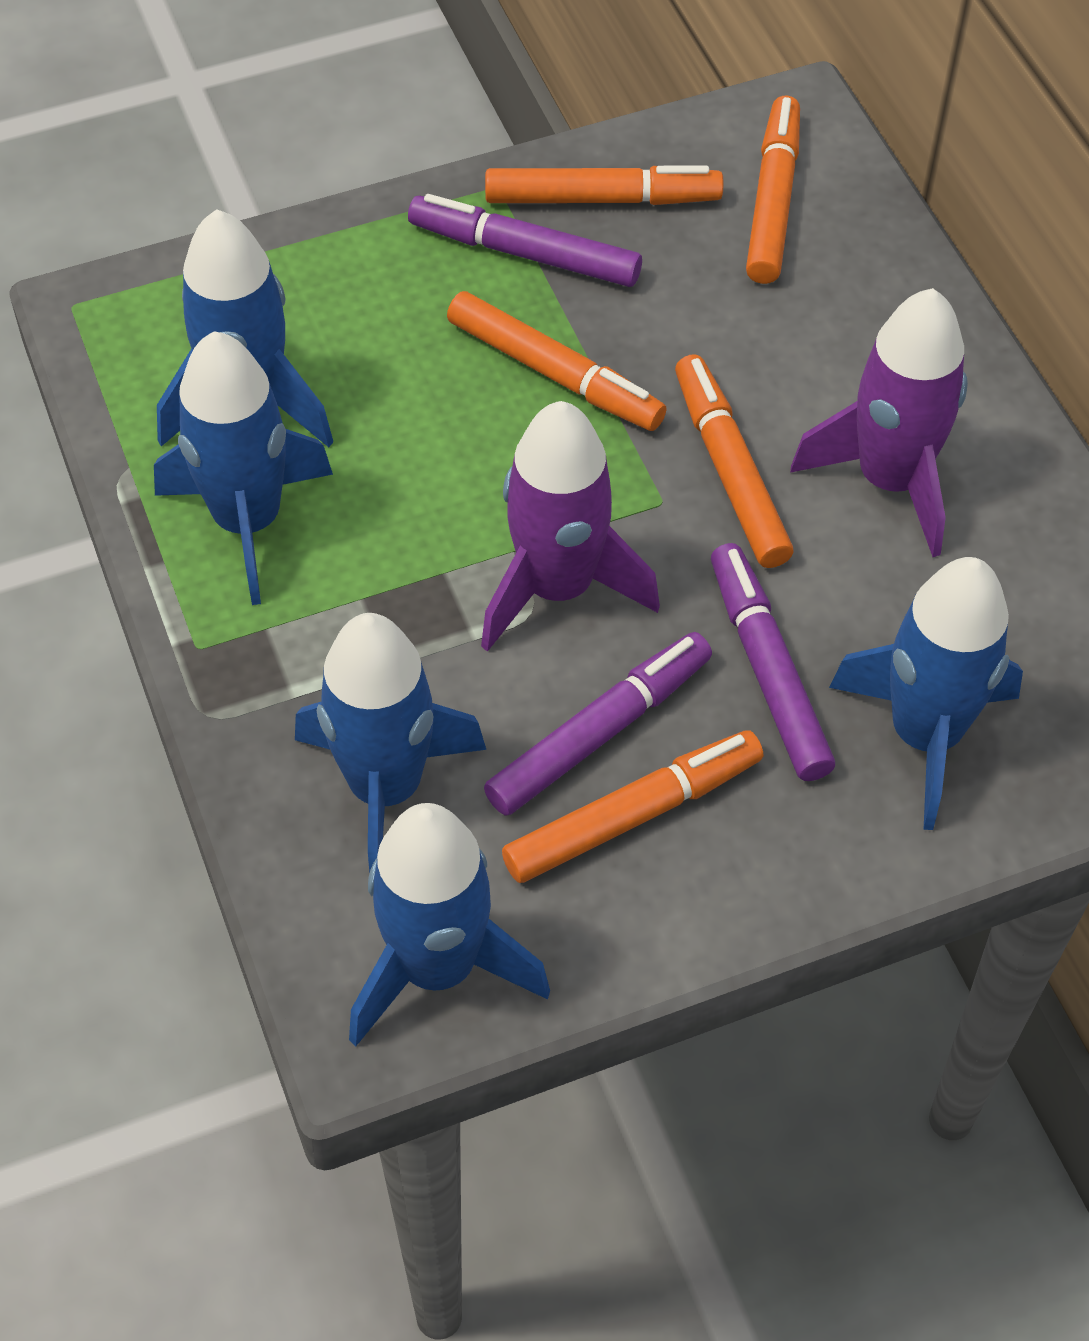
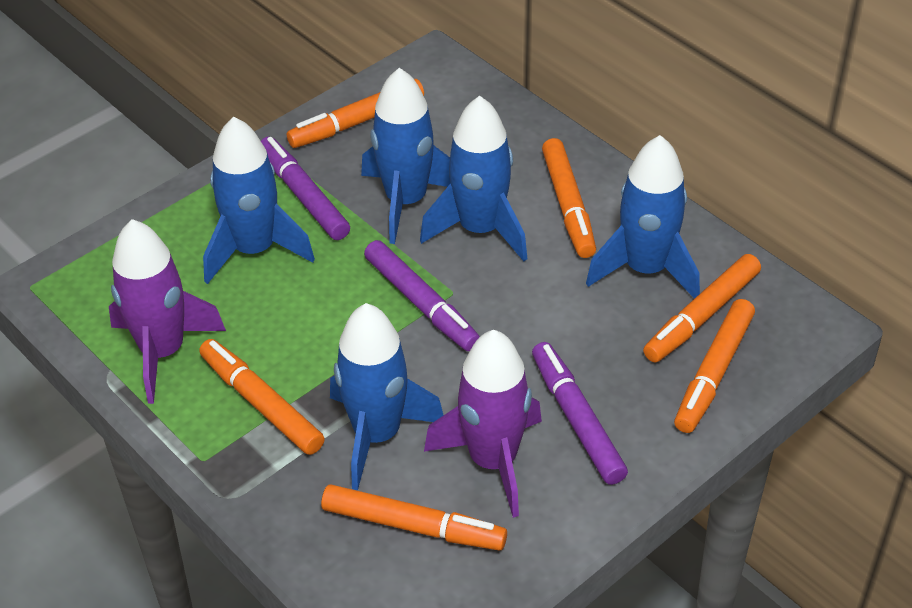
orange marker: 5 -> 6

